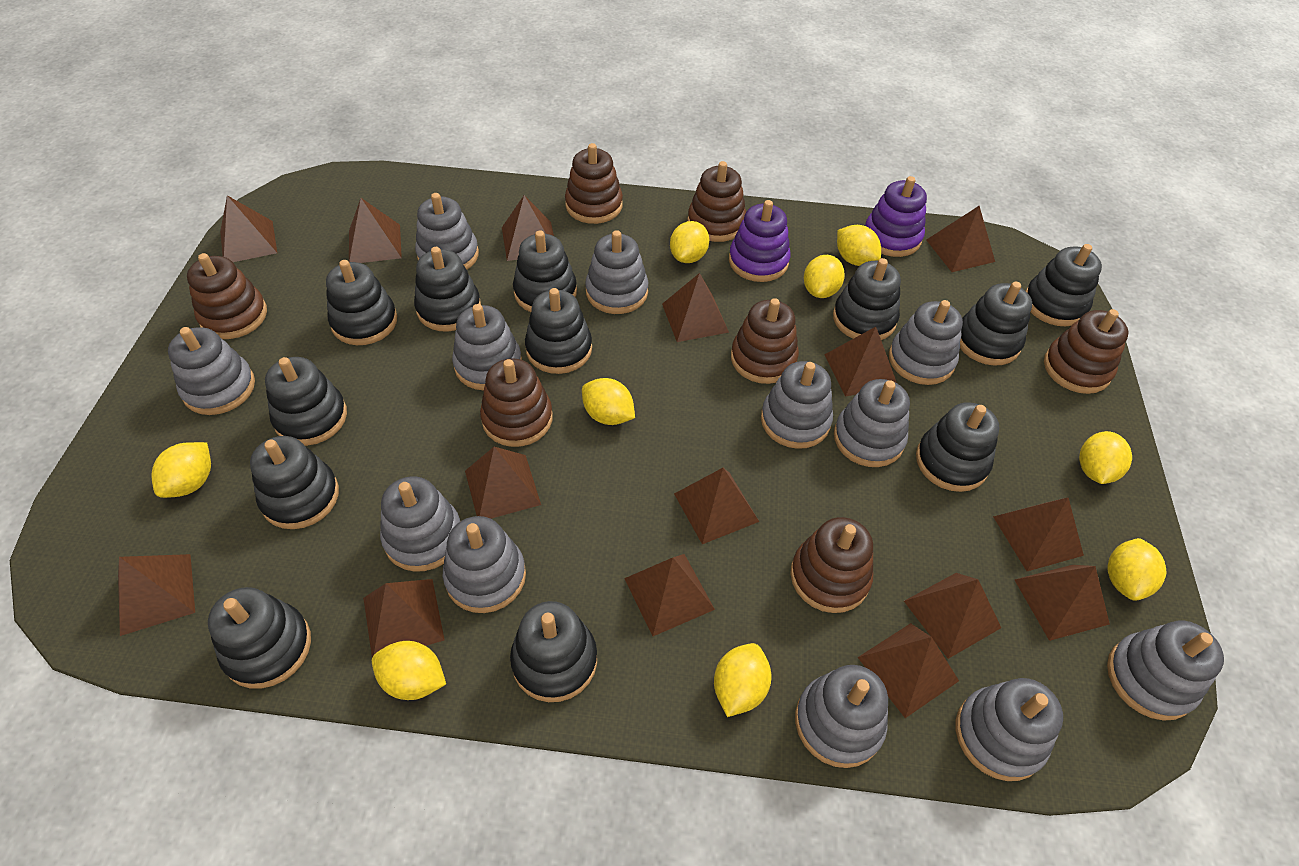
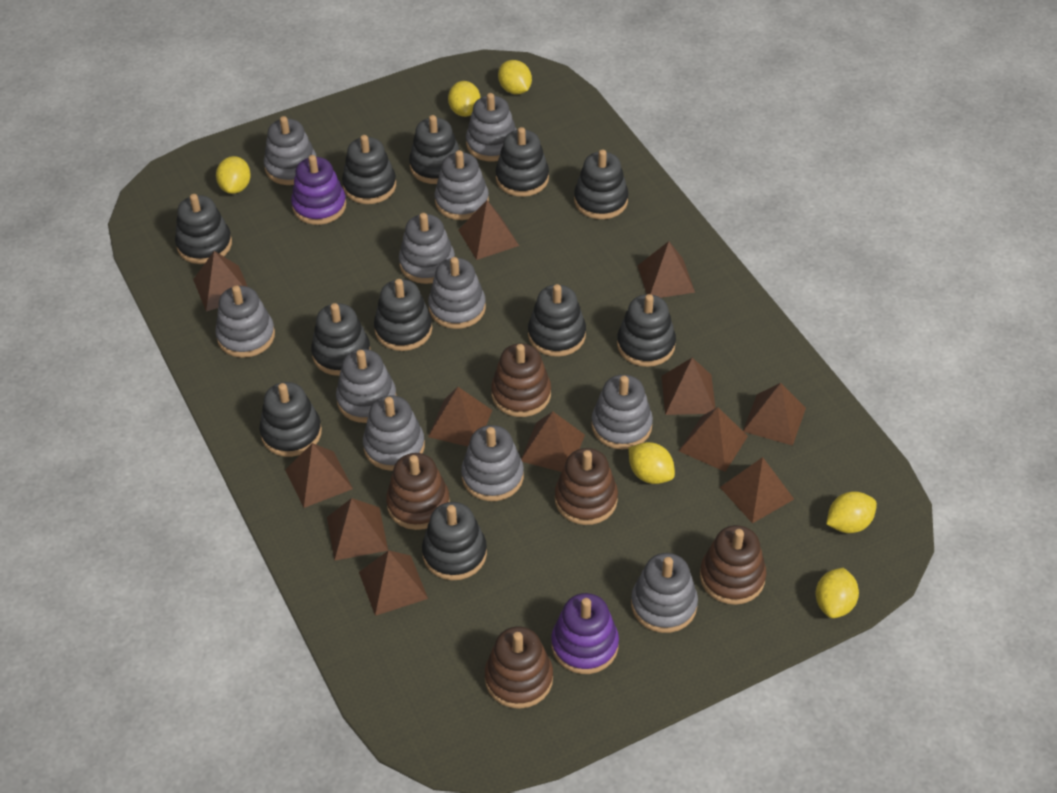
black stacking toy: 12 -> 11
brown pyramid: 15 -> 12
brown stacking toy: 7 -> 5
grey stacking toy: 12 -> 11
yellow lemon: 9 -> 6

